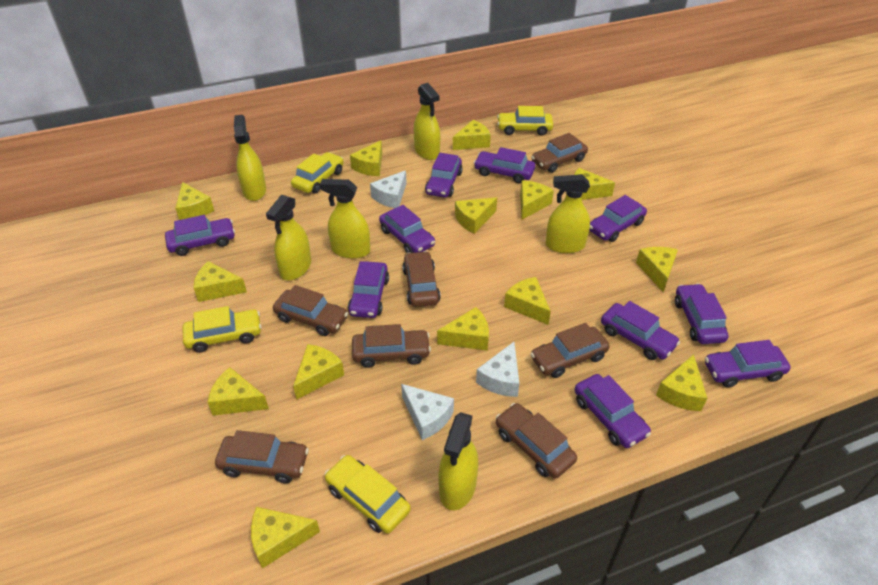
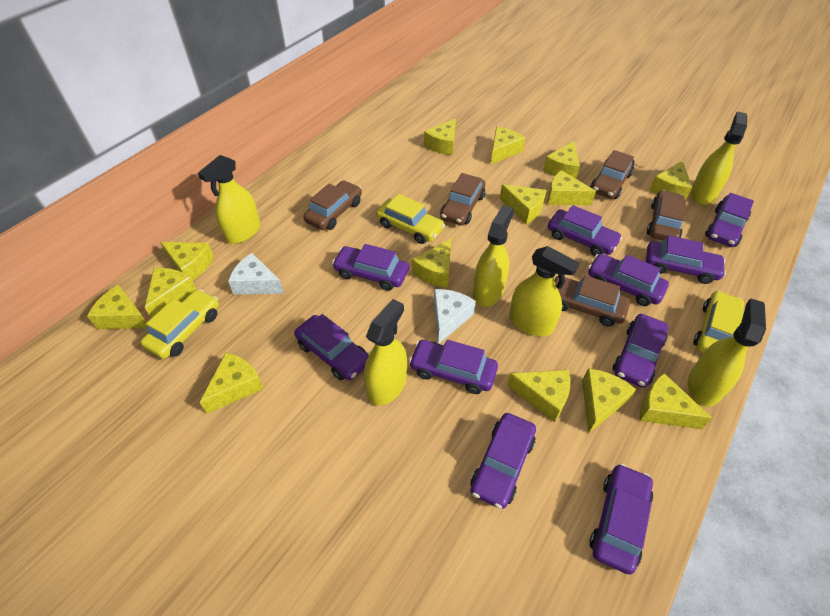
brown car: 7 -> 5
white cheese: 3 -> 2
yellow car: 4 -> 3

